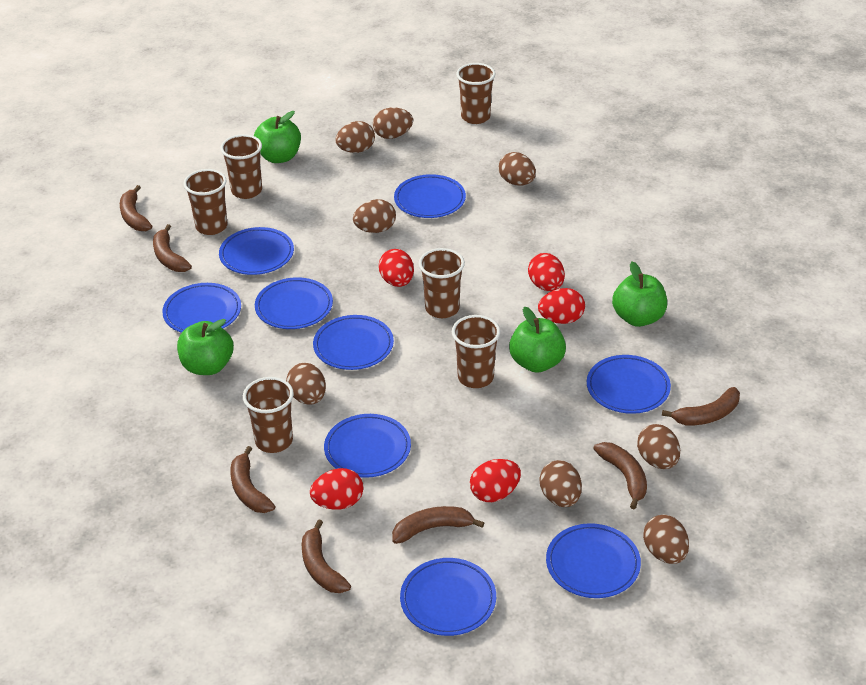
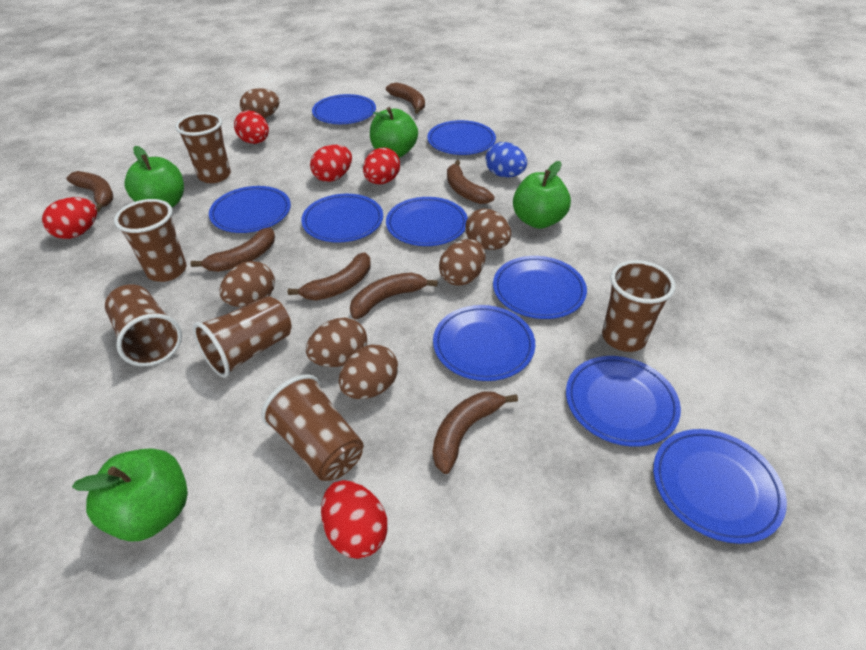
blue egg: 0 -> 1
brown egg: 8 -> 6

